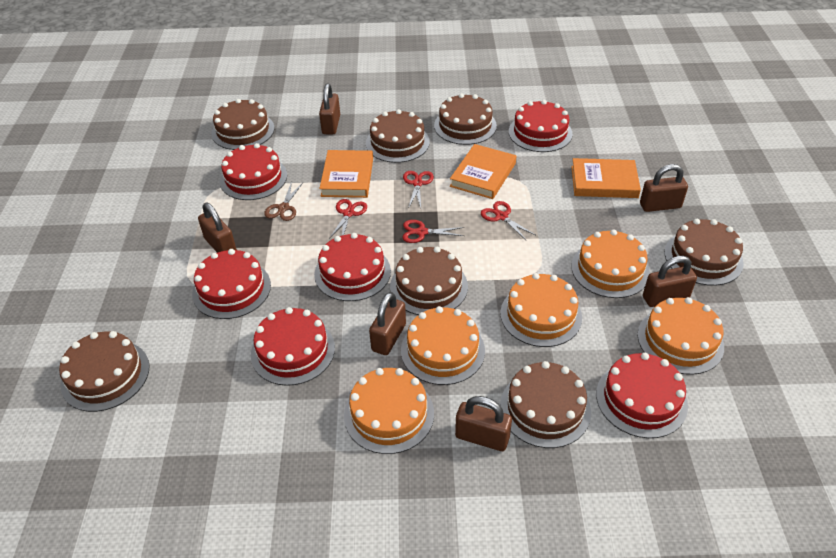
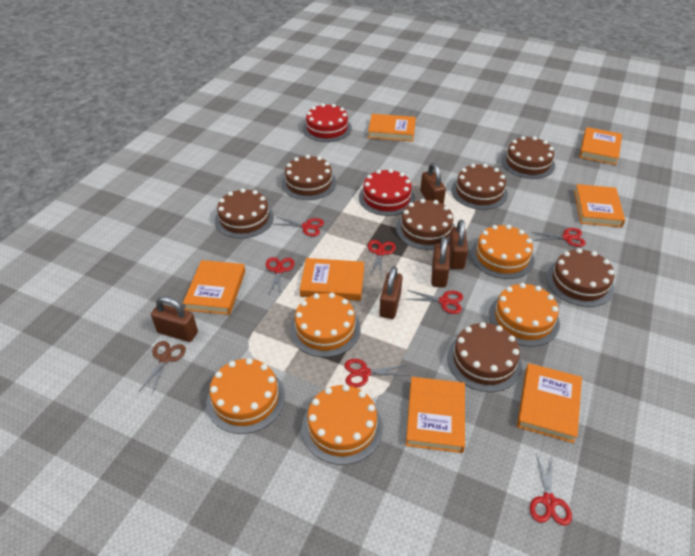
brown padlock: 6 -> 5
orange book: 3 -> 7
red cake: 6 -> 2
red scissors: 4 -> 7

